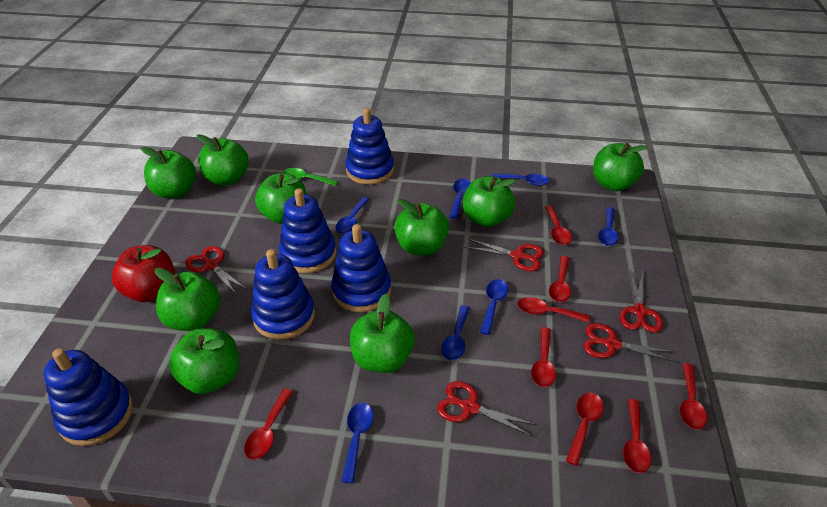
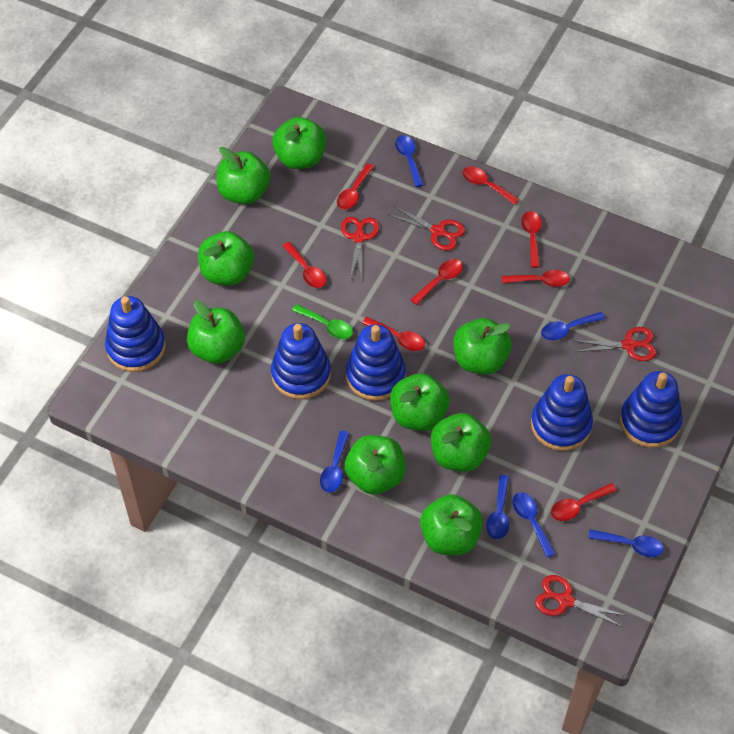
blue spoon: 7 -> 6
red apple: 1 -> 0
red scissors: 5 -> 4

